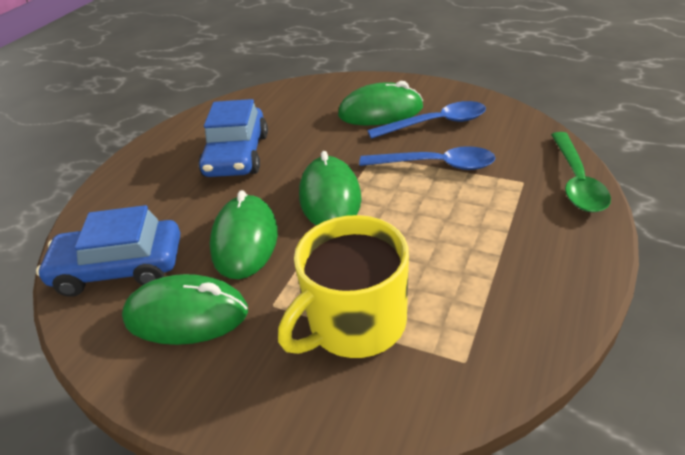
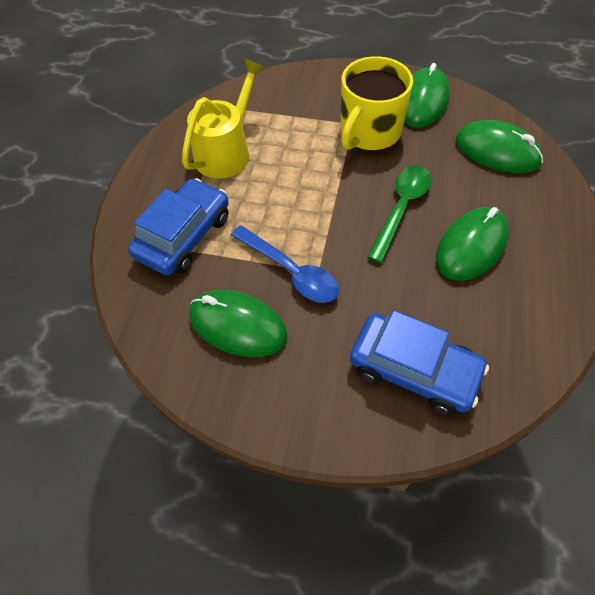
blue spoon: 2 -> 1
yellow watering can: 0 -> 1

